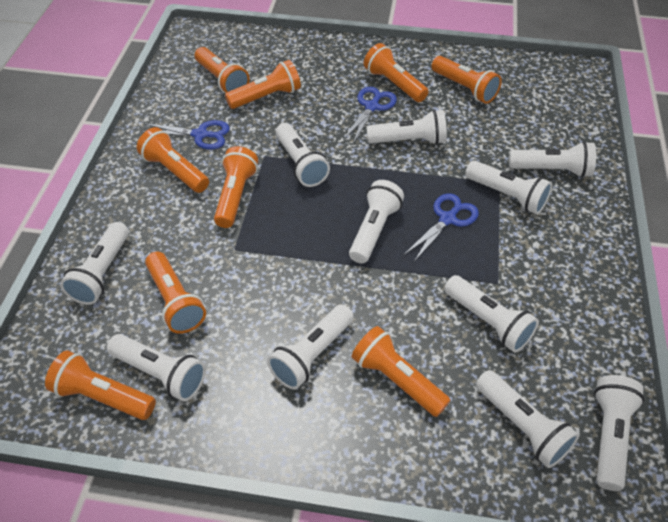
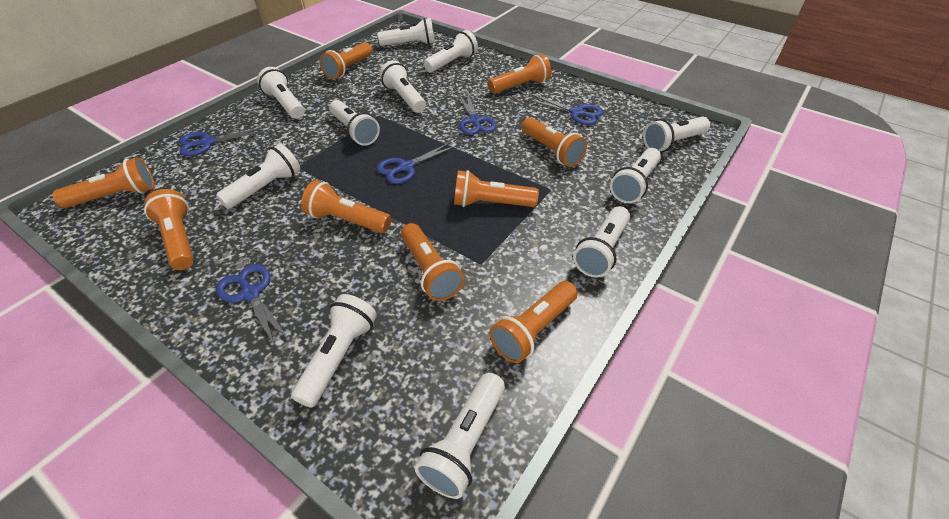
blue scissors: 3 -> 5

